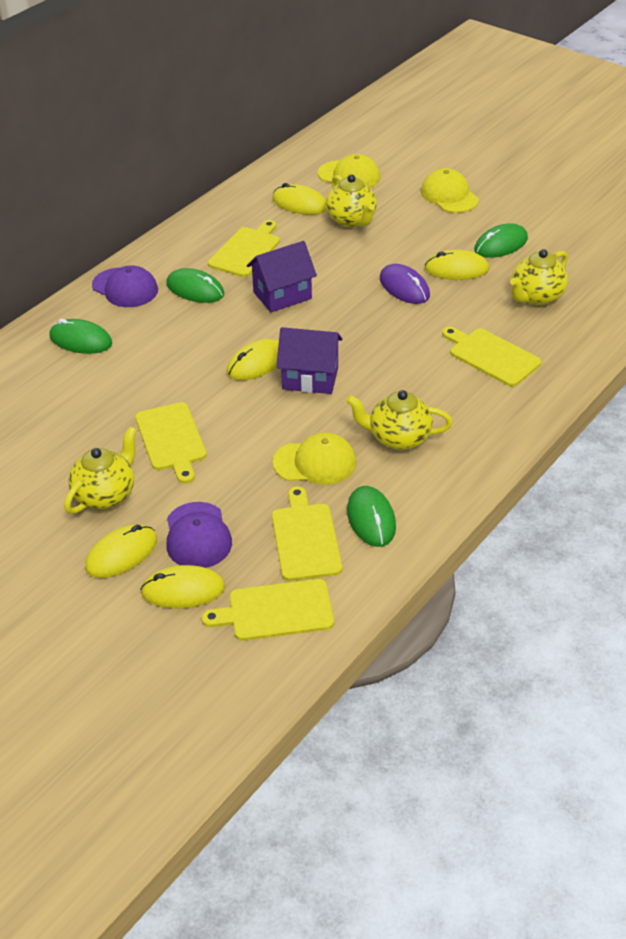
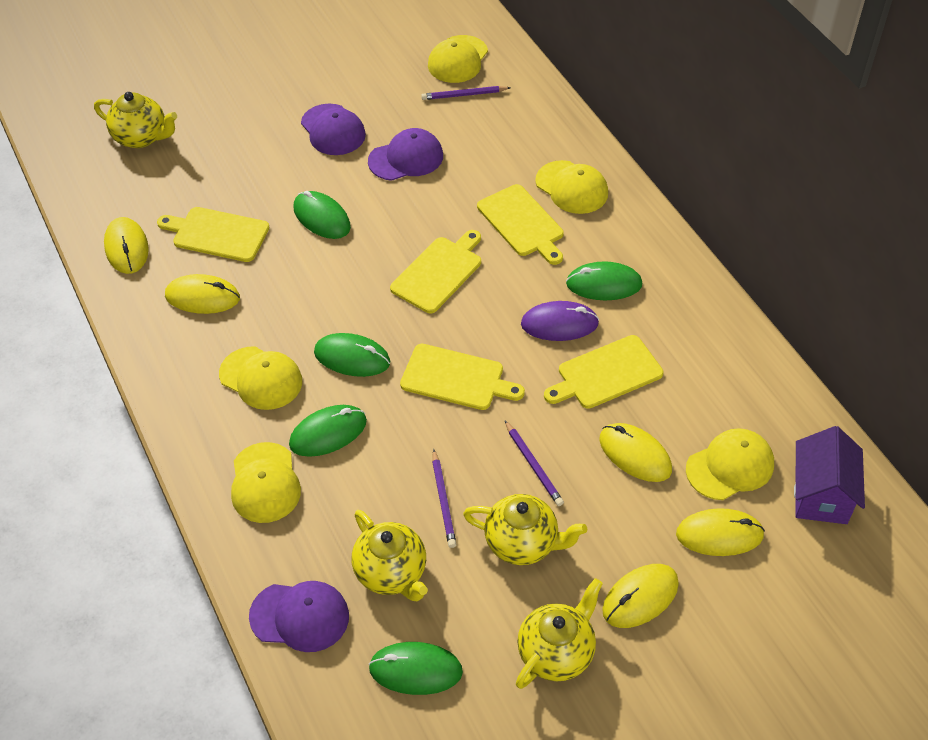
green mouse: 4 -> 5
purple cap: 2 -> 3
purple house: 2 -> 1
purple pencil: 0 -> 3
yellow cap: 3 -> 5

